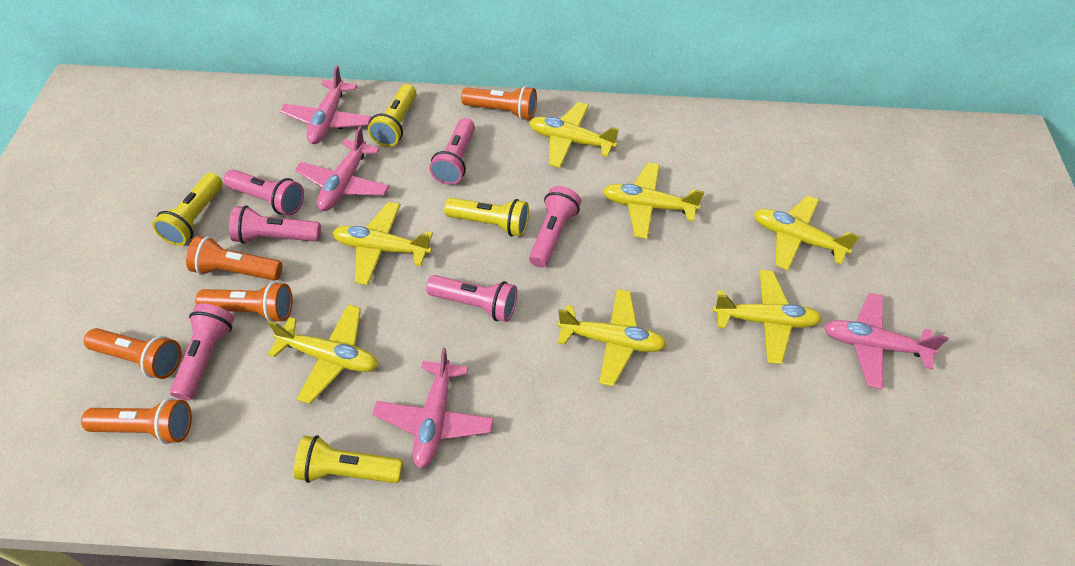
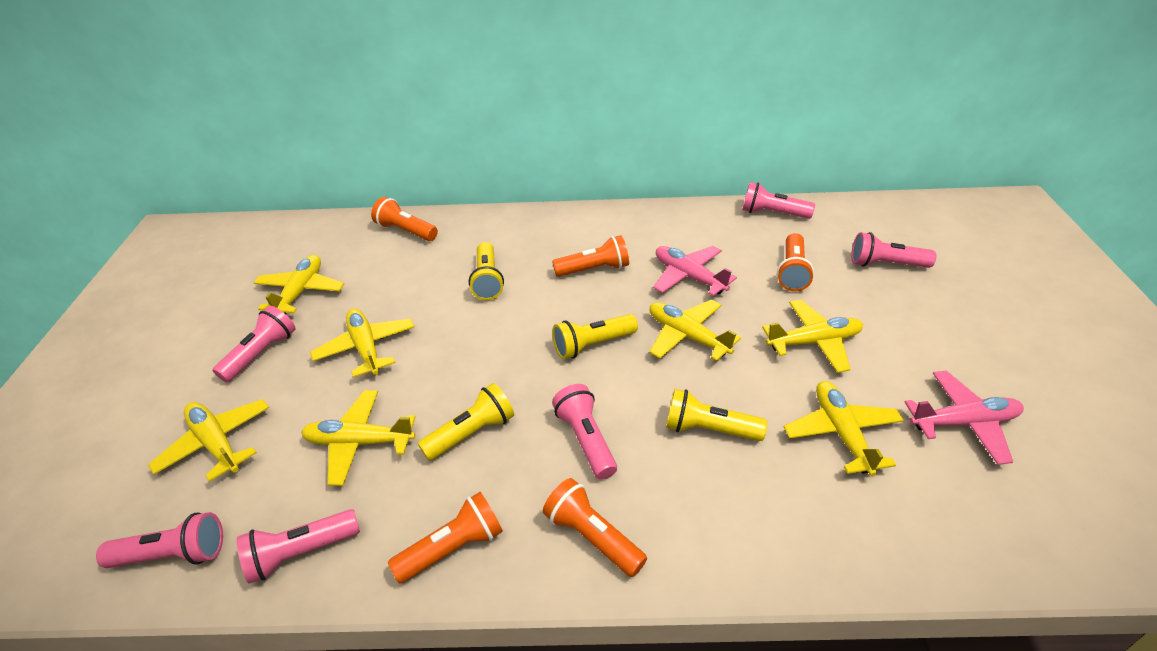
pink plane: 4 -> 2

